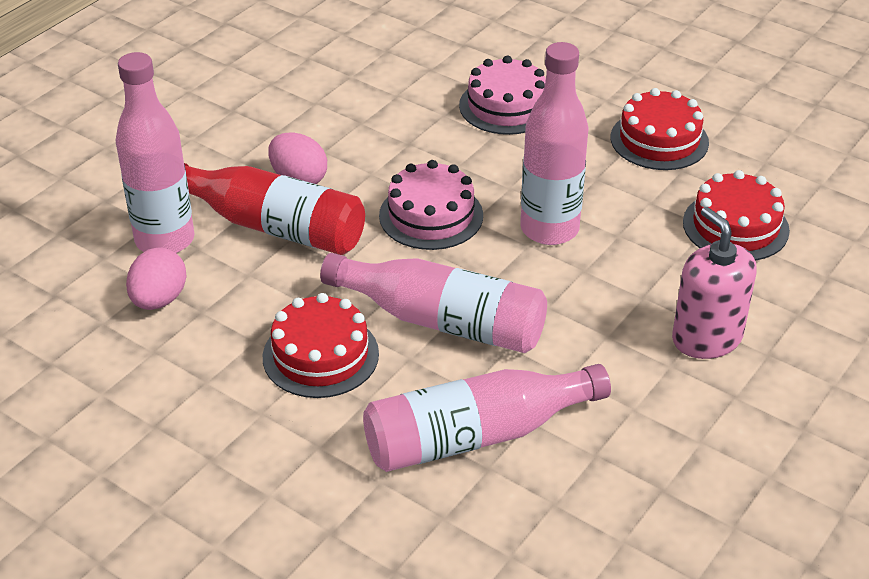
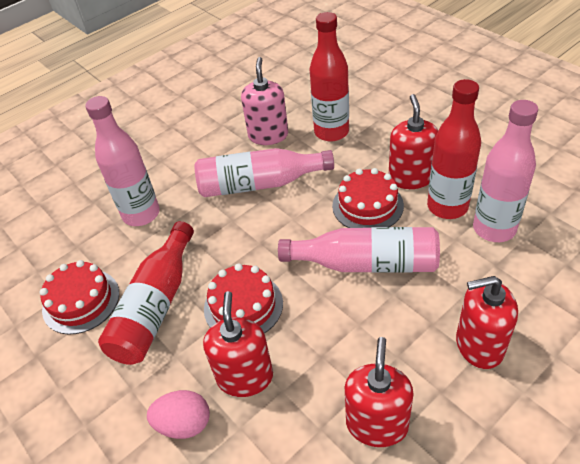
pink cake: 2 -> 0
pink egg: 2 -> 1
red bottle: 1 -> 3
red soap dispenser: 0 -> 4

